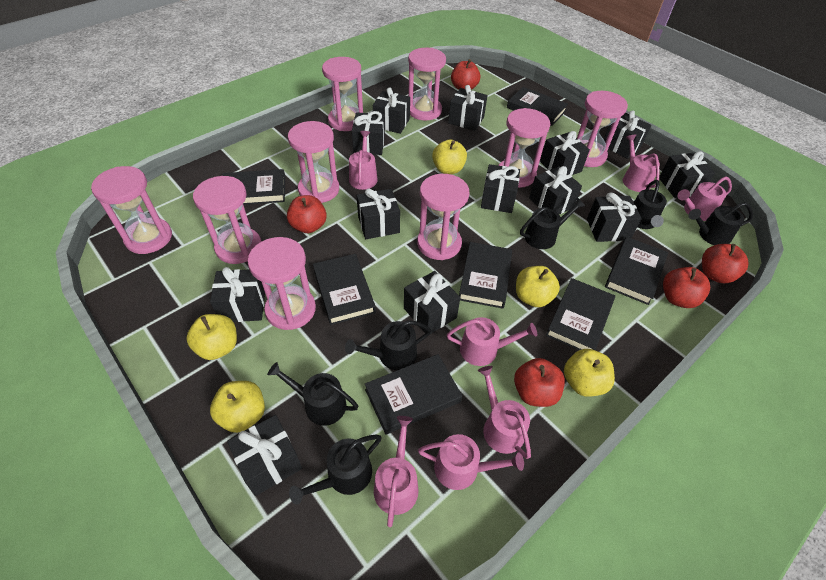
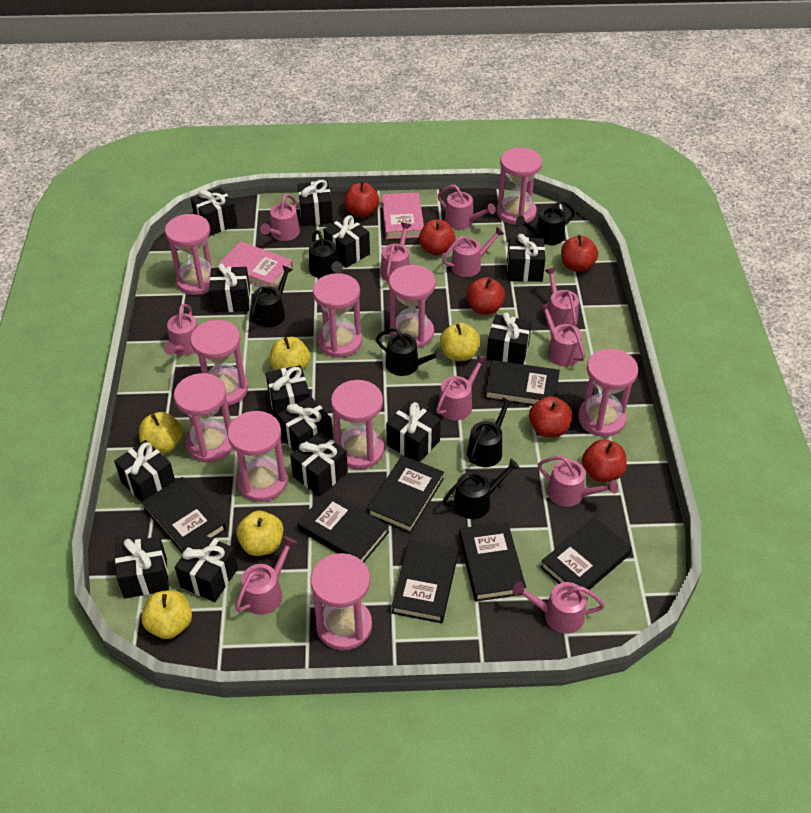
pink book: 0 -> 2
pink hourglass: 9 -> 10
pink watering can: 7 -> 11
red apple: 5 -> 6

